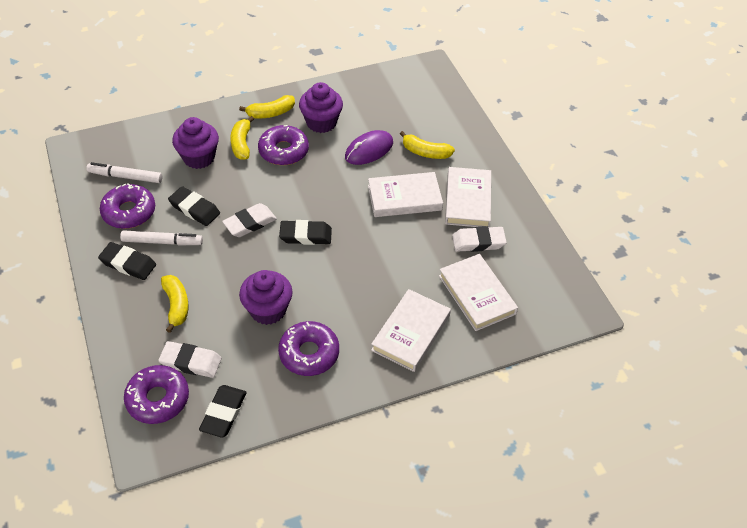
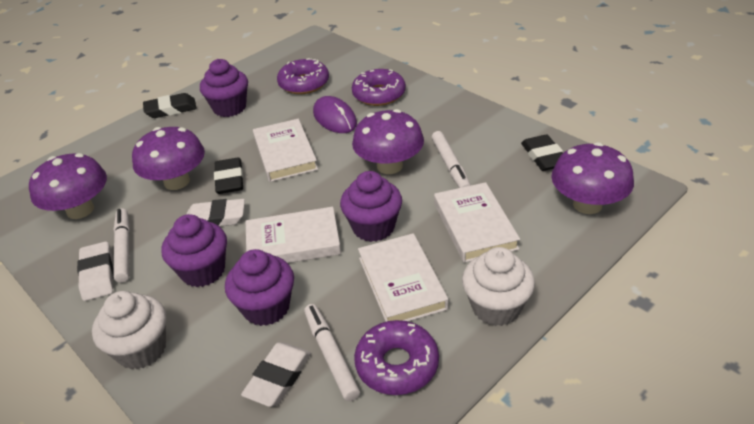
black eraser: 4 -> 3
purple cupcake: 3 -> 4
purple donut: 4 -> 3
purple mushroom: 0 -> 4
white cupcake: 0 -> 2
white marker: 2 -> 3
yellow banana: 4 -> 0

